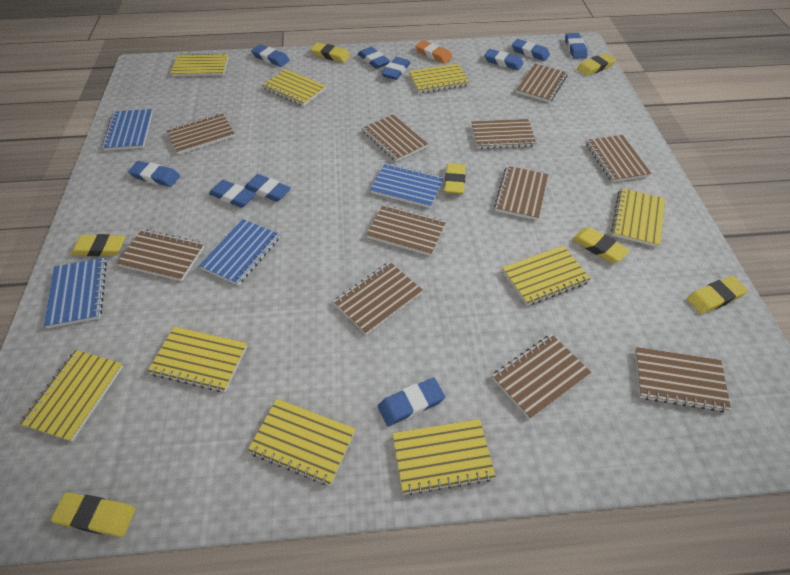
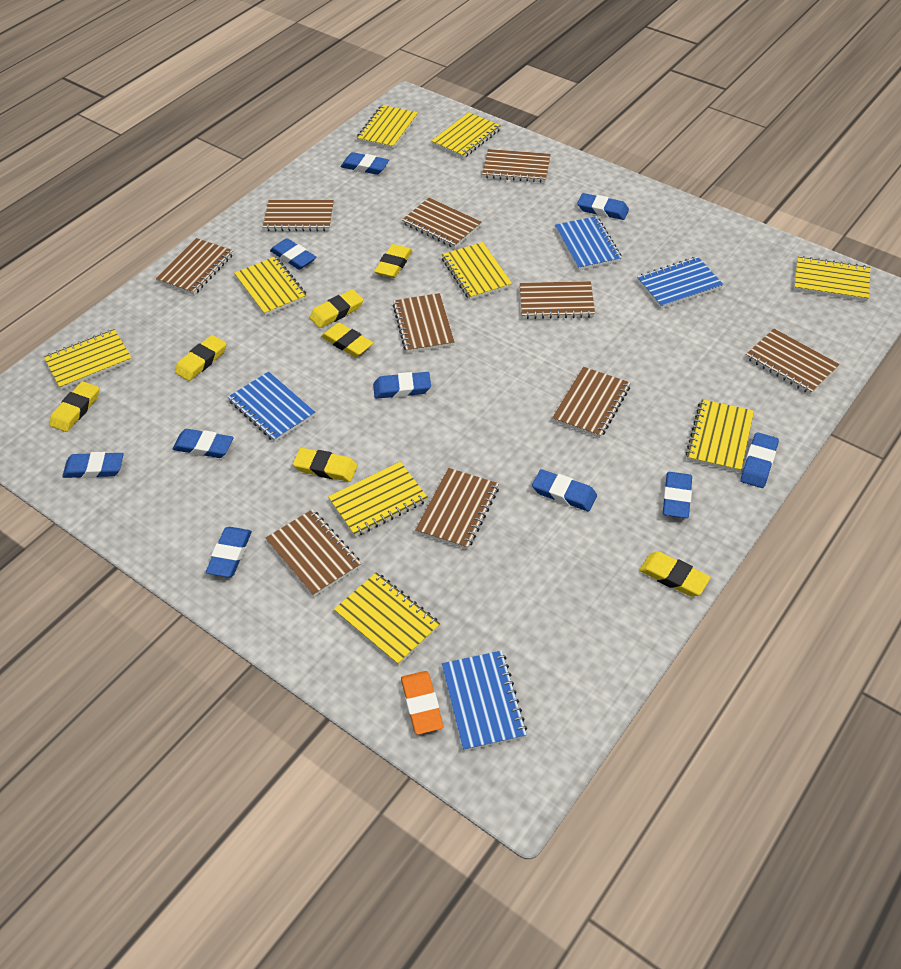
brown notebook: 11 -> 10

